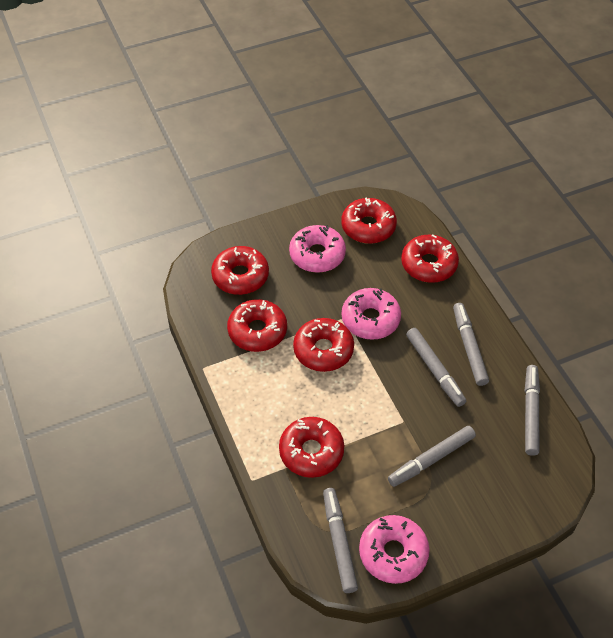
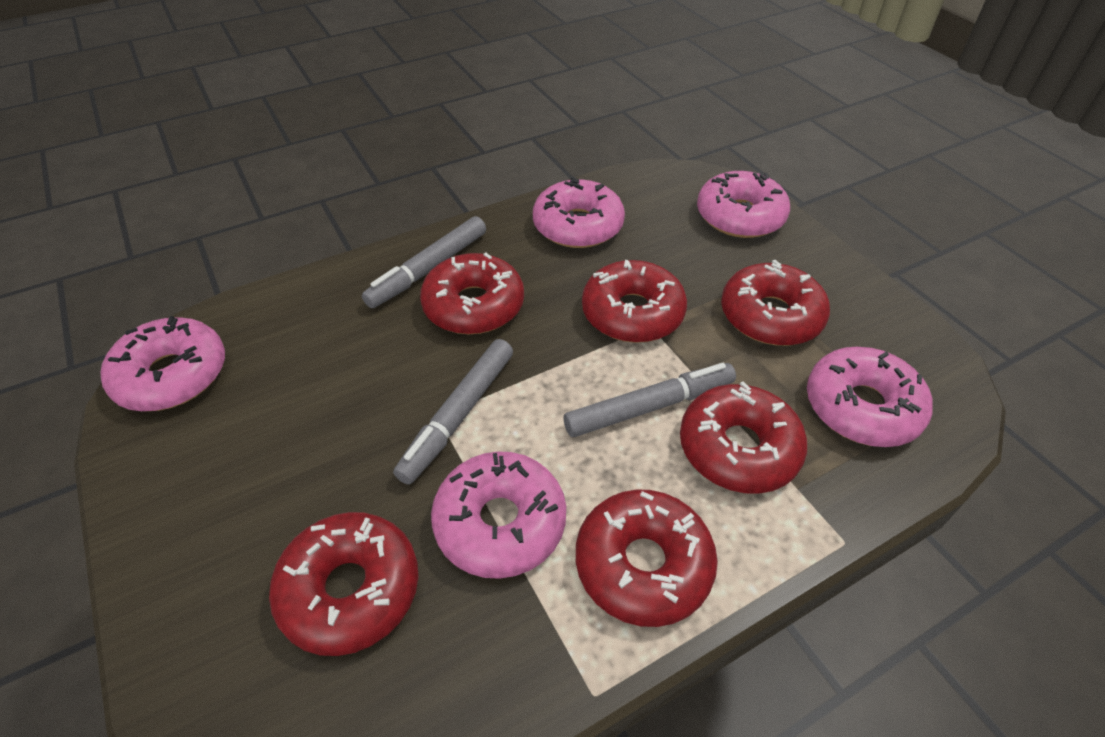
grey marker: 5 -> 3
pink donut: 3 -> 5

